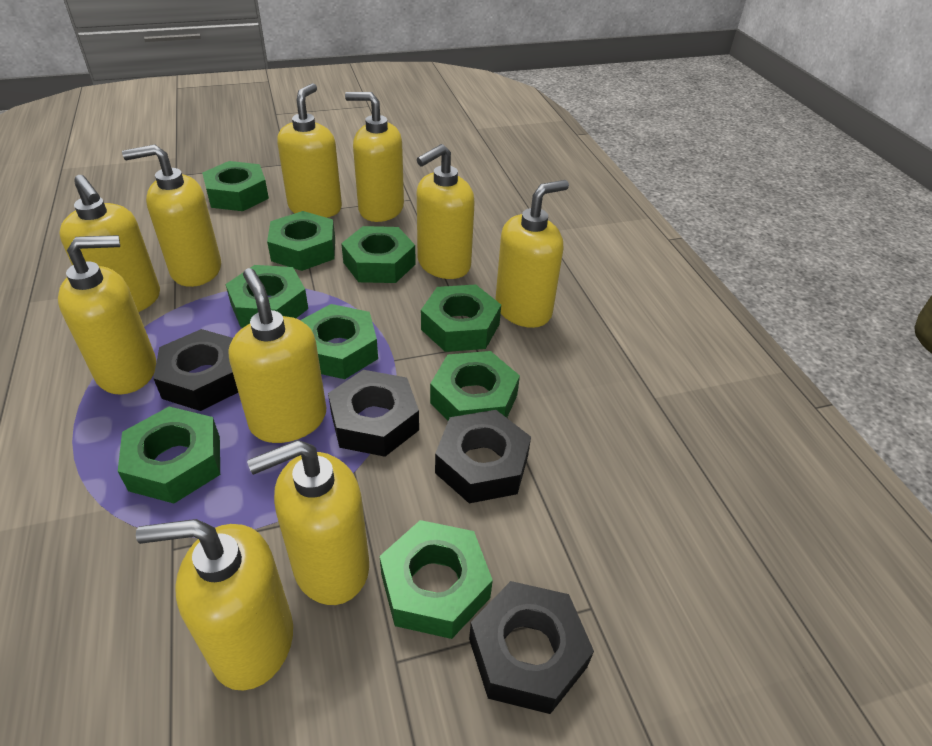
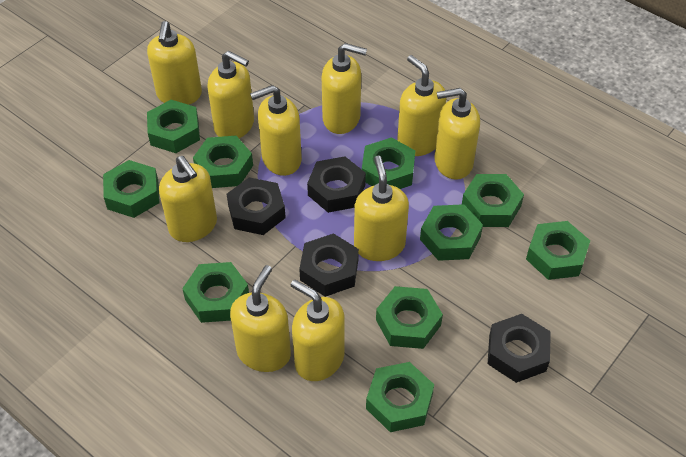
green nut: 9 -> 10

